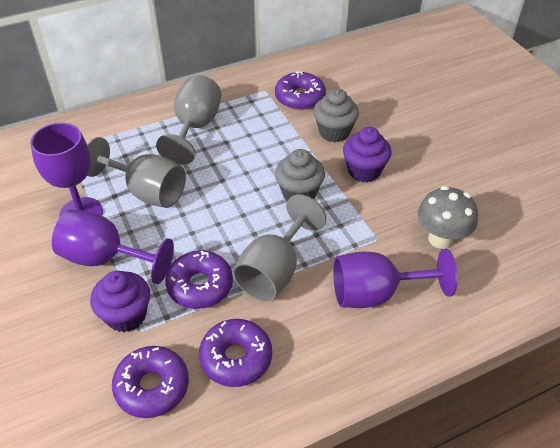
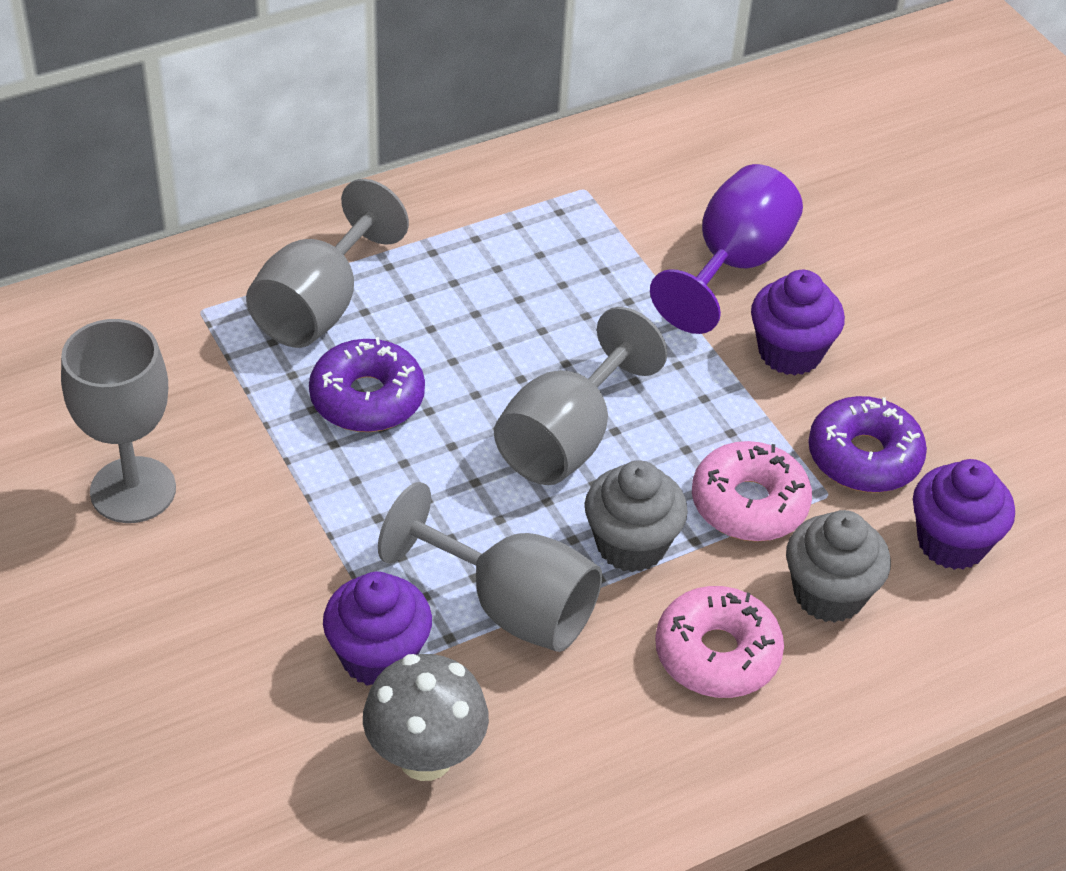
grey goblet: 3 -> 4
pink donut: 0 -> 2
purple cupcake: 2 -> 3
purple donut: 4 -> 2
purple goblet: 3 -> 1

